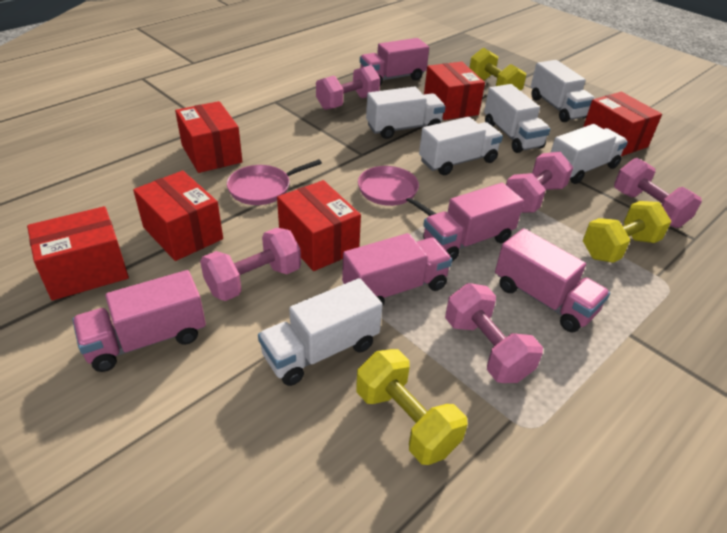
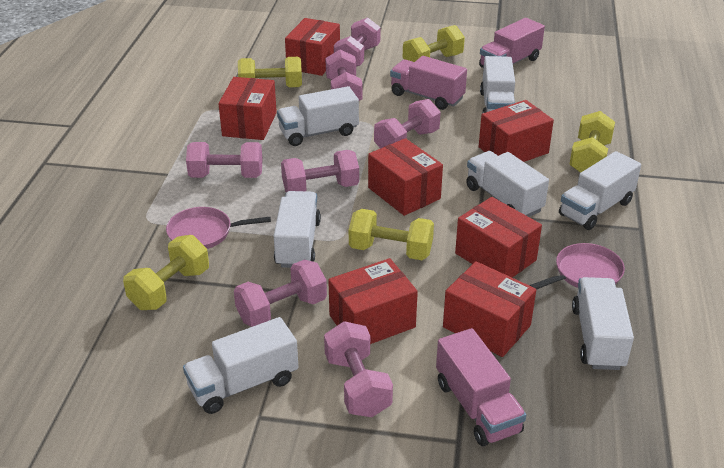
pink dumbbell: 5 -> 7
pink truck: 5 -> 3
red box: 6 -> 7
white truck: 6 -> 7
yellow dumbbell: 3 -> 5

